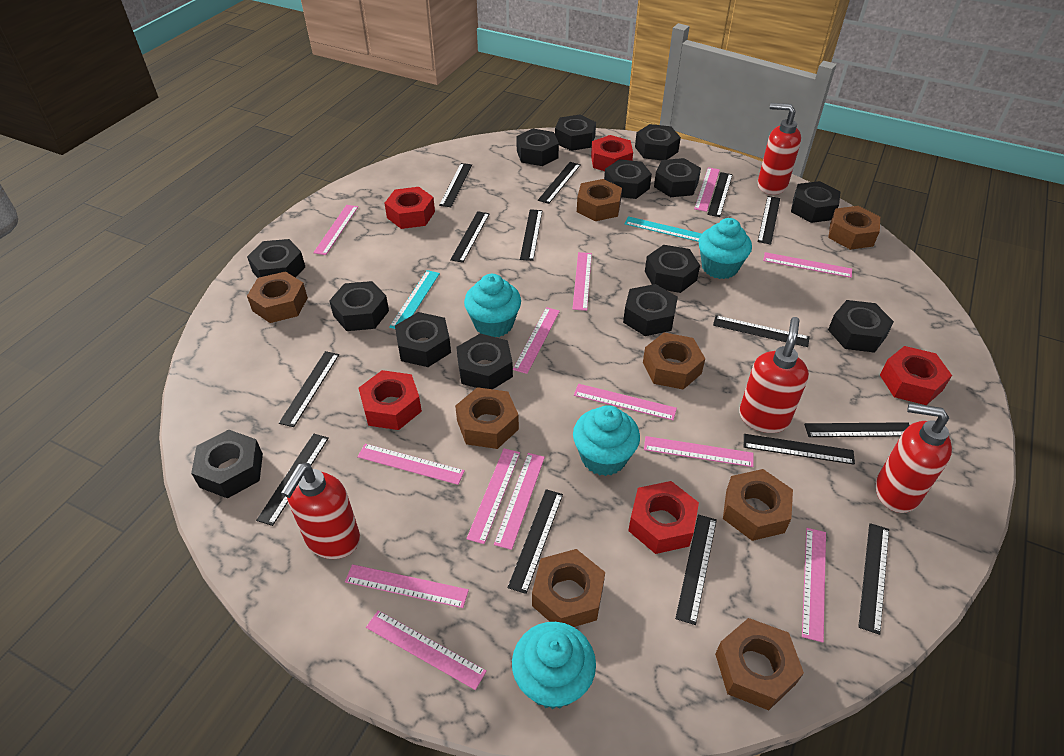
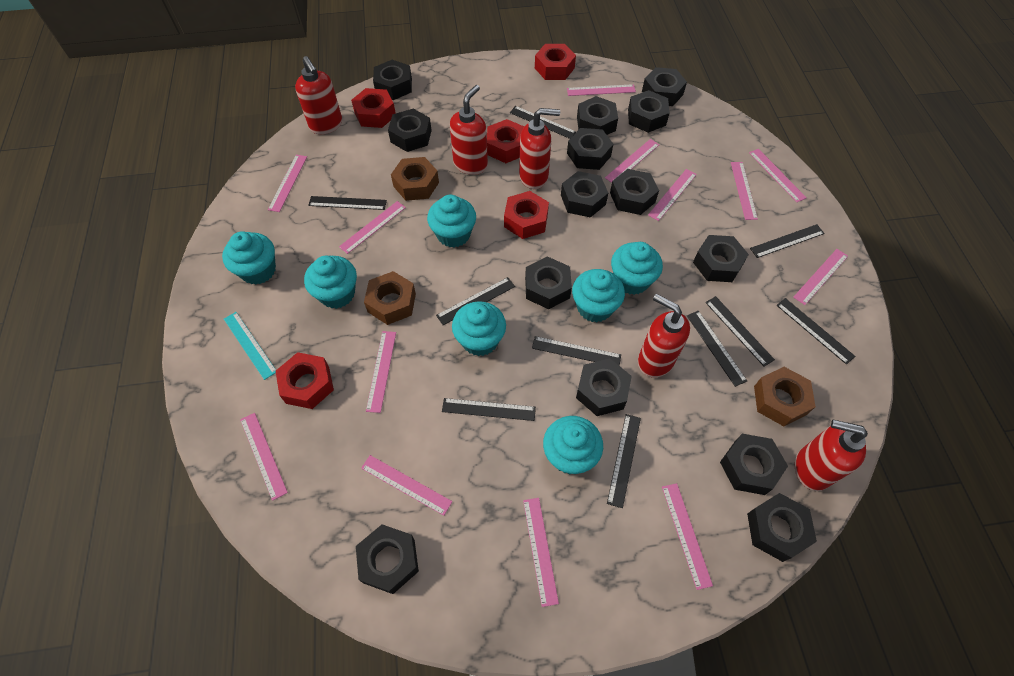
black ruler: 14 -> 10
brown nut: 8 -> 3
red soap dispenser: 4 -> 5
turquoise cupcake: 4 -> 7
turquoise ruler: 2 -> 1

